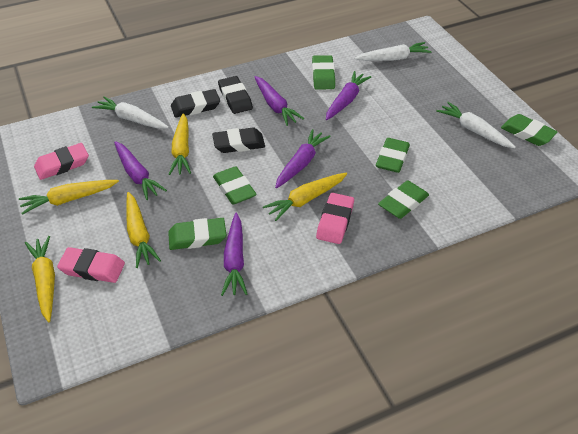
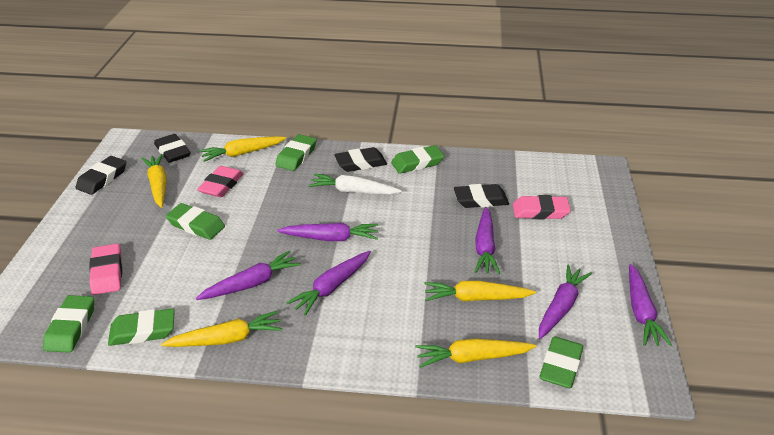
black eraser: 3 -> 4
purple carrot: 5 -> 6
white carrot: 3 -> 1

